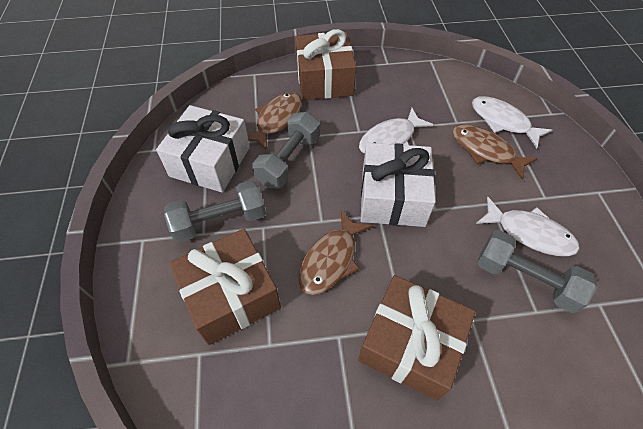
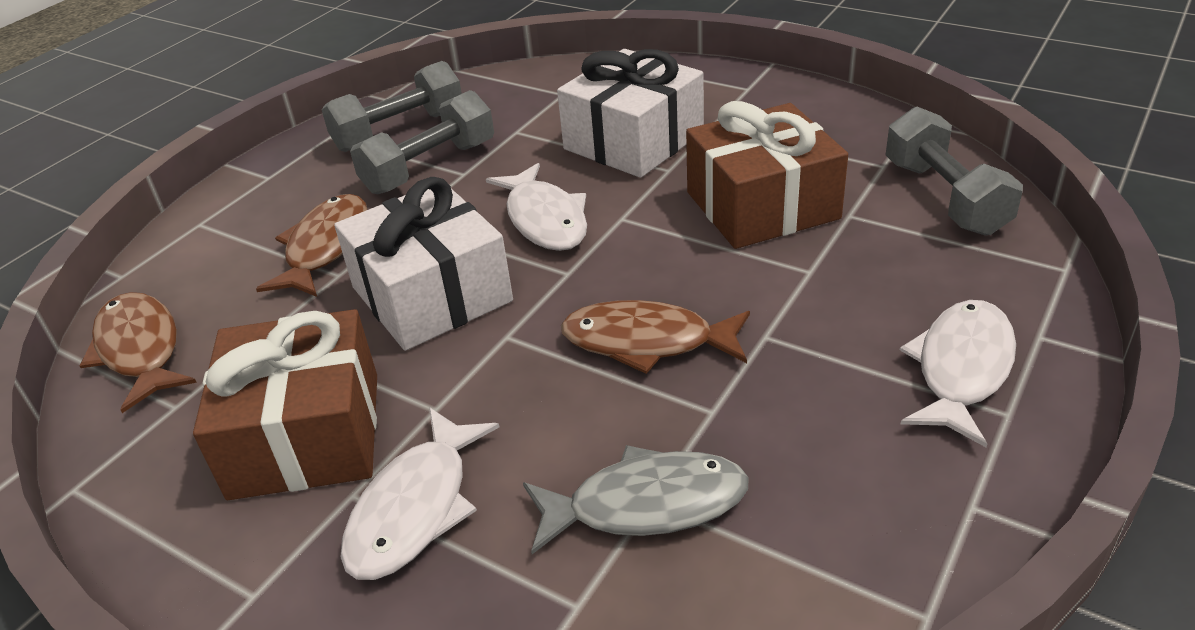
brown gift: 3 -> 2
grey fish: 0 -> 1

